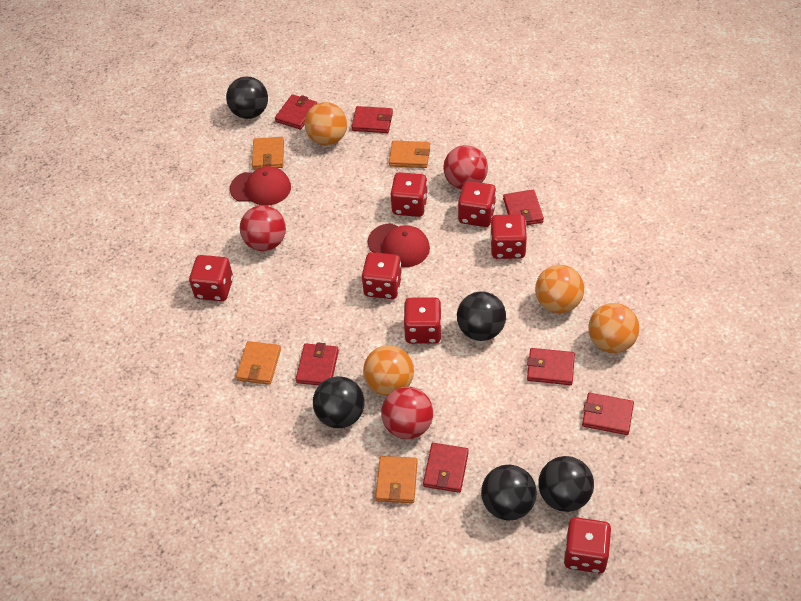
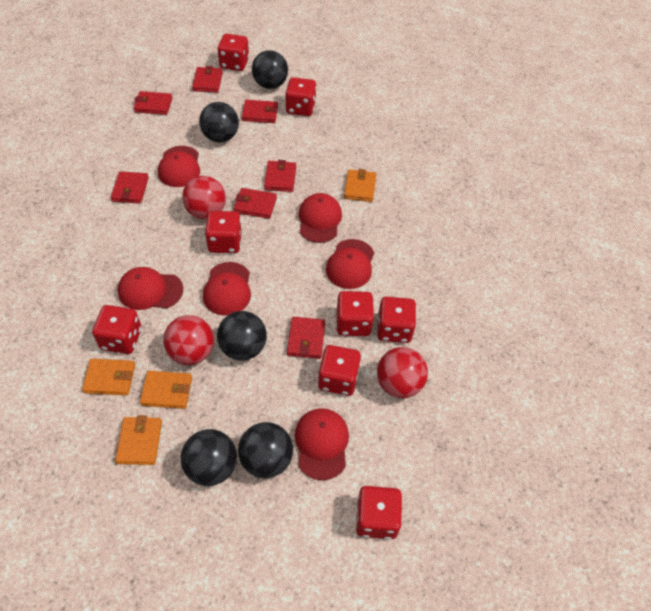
orange ball: 4 -> 0
red cap: 2 -> 6
red dice: 7 -> 8

